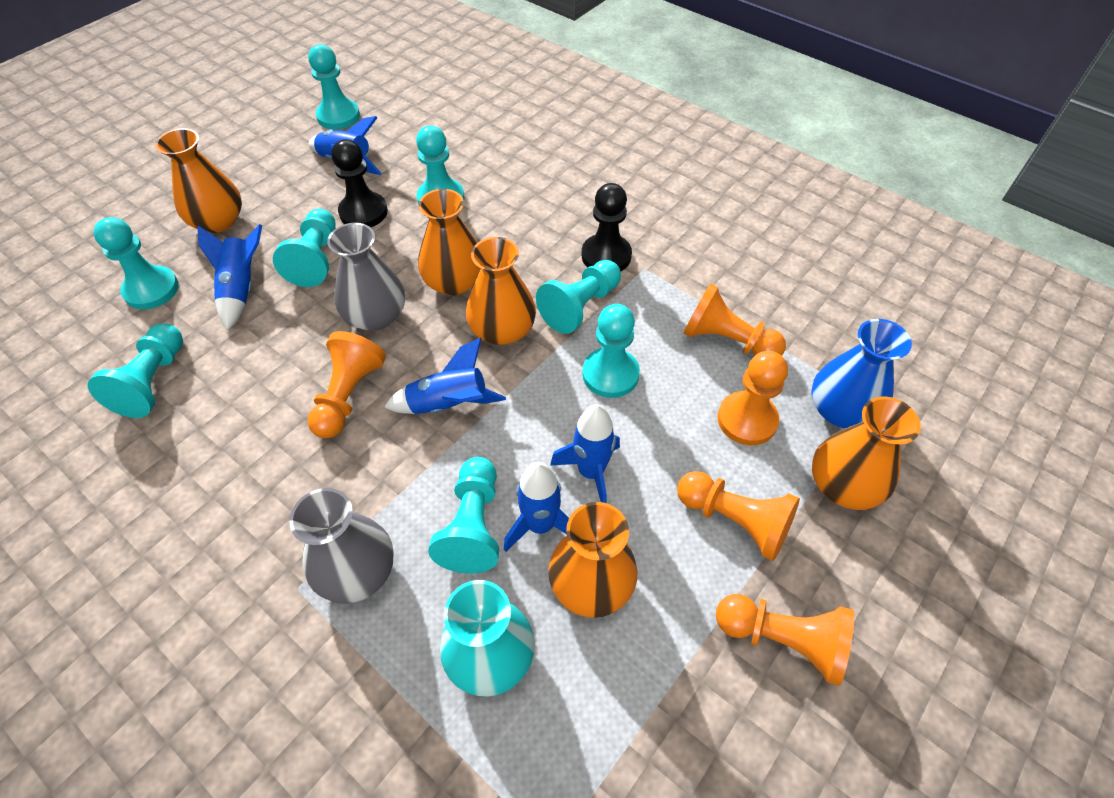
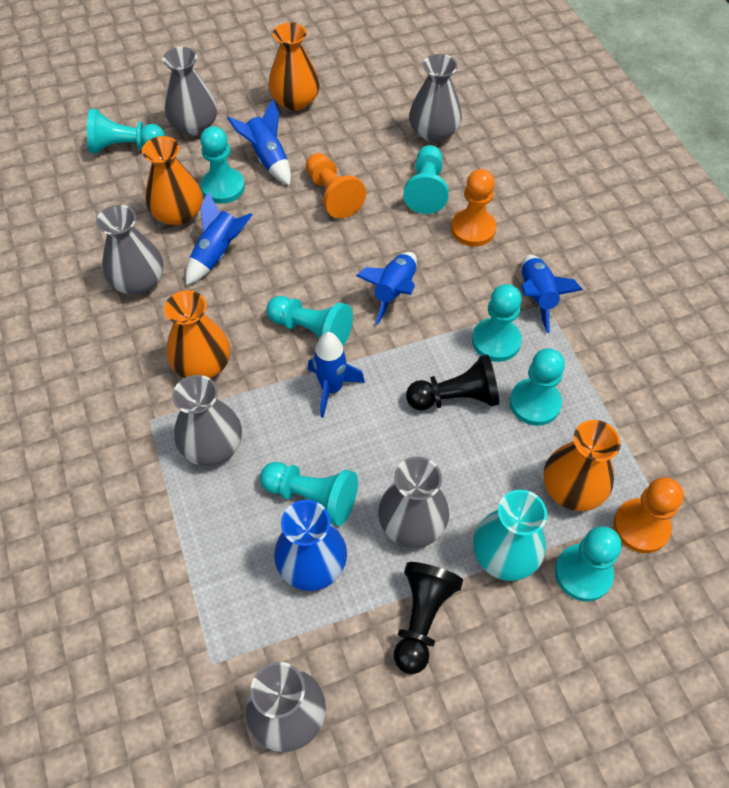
grey vase: 2 -> 6
orange pawn: 5 -> 3
orange vase: 5 -> 4

